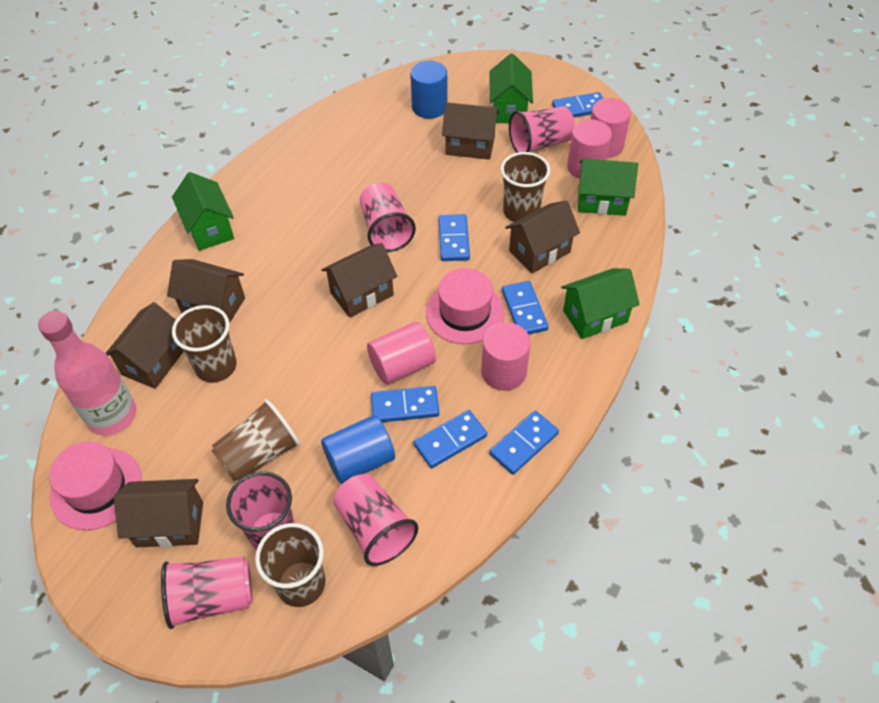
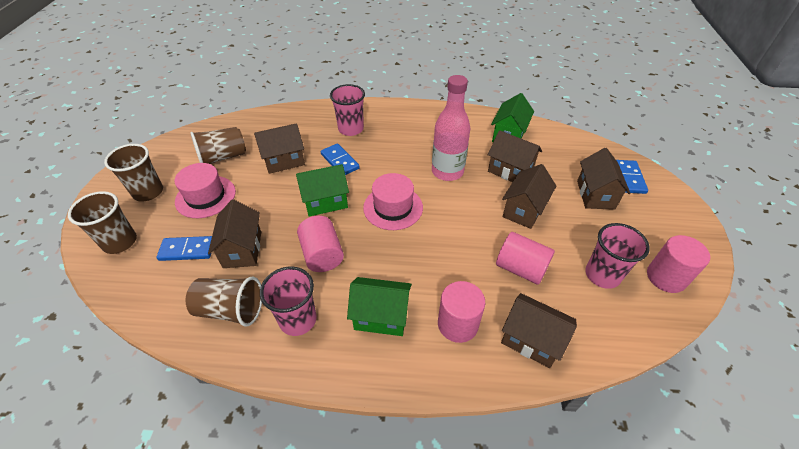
blue cylinder: 2 -> 0
blue domino: 6 -> 3
green house: 4 -> 3
pink cup: 5 -> 3

